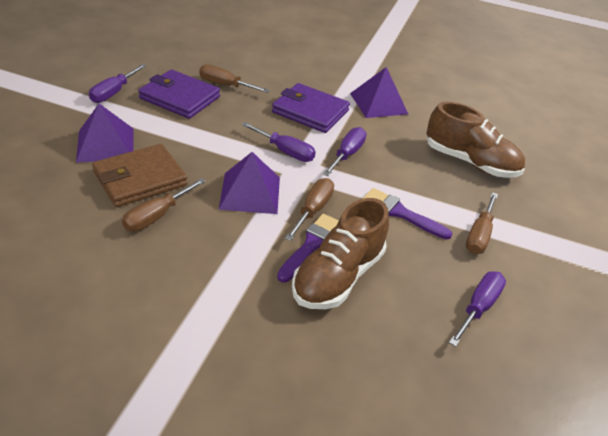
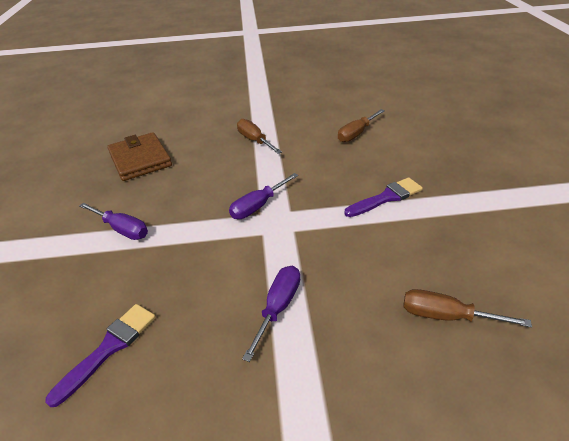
brown screwdriver: 4 -> 3
brown shoe: 2 -> 0
purple pyramid: 3 -> 0
purple screwdriver: 4 -> 3
purple wallet: 2 -> 0

